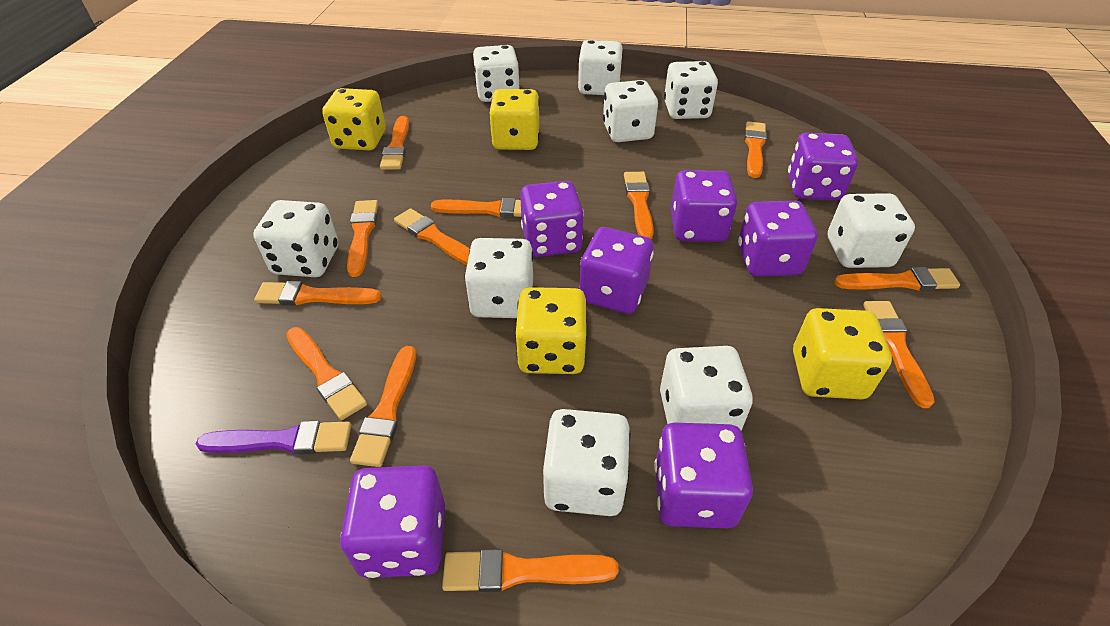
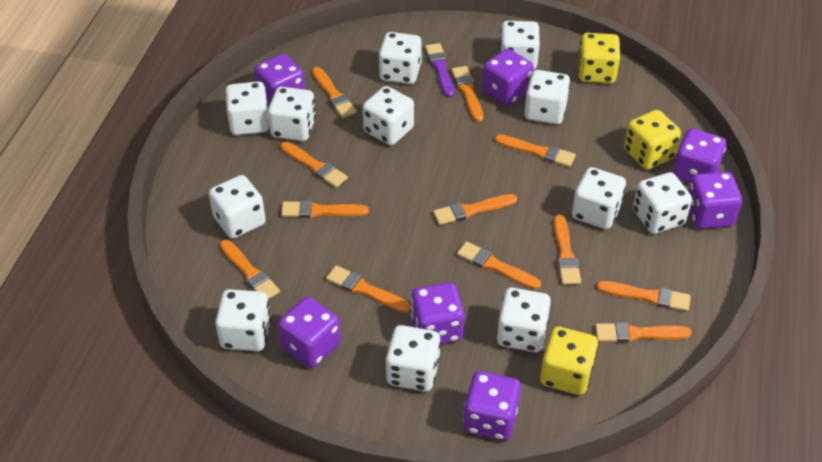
white dice: 9 -> 12
yellow dice: 4 -> 3

